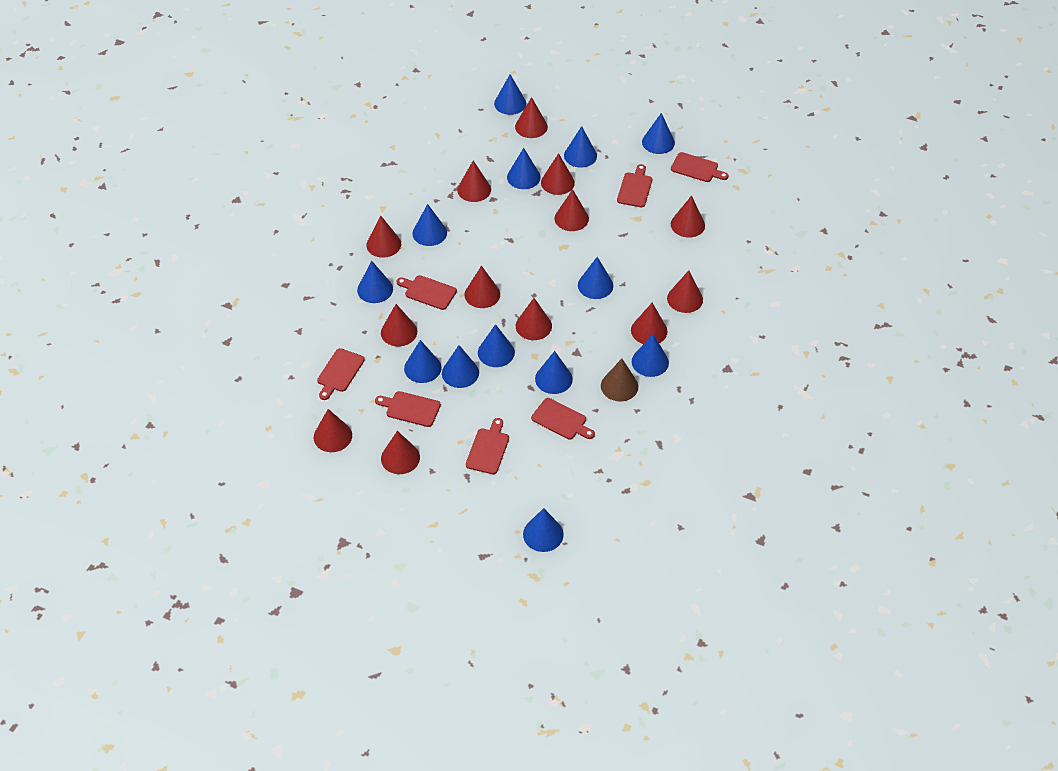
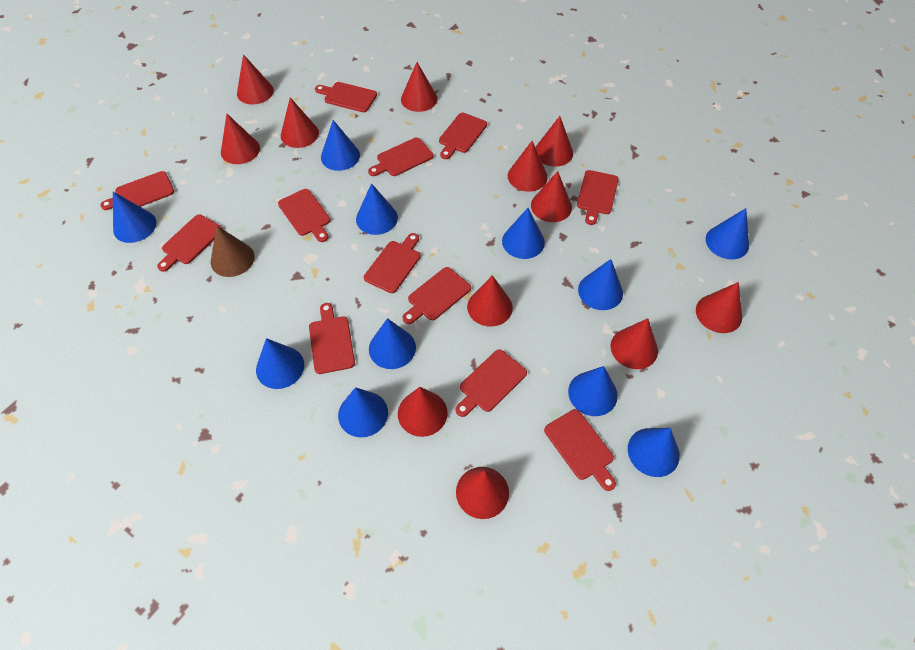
blue cone: 13 -> 11
red cone: 13 -> 12
red cutting board: 7 -> 12

